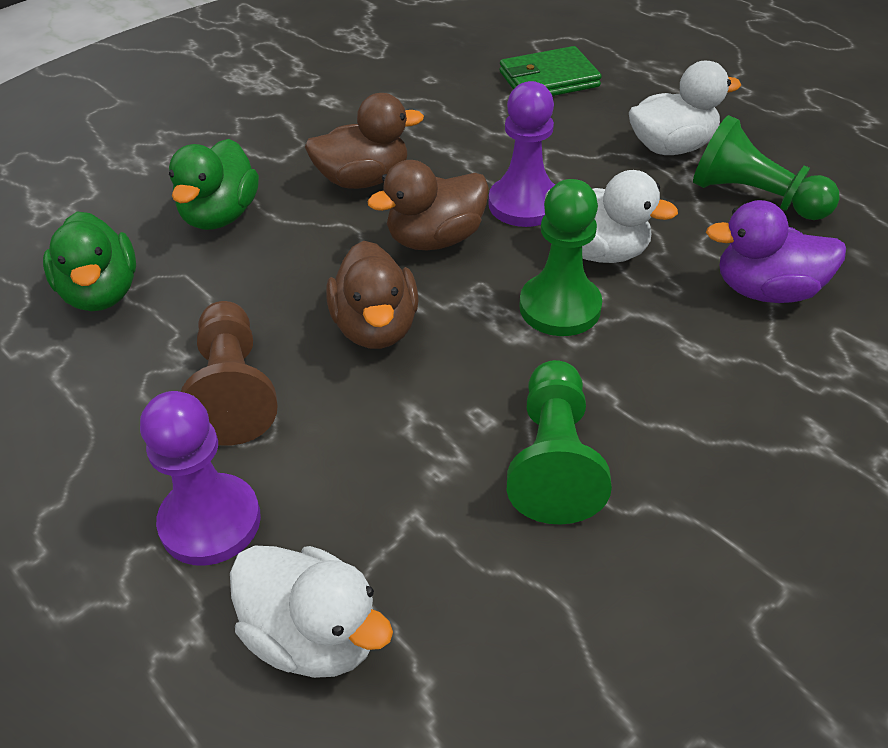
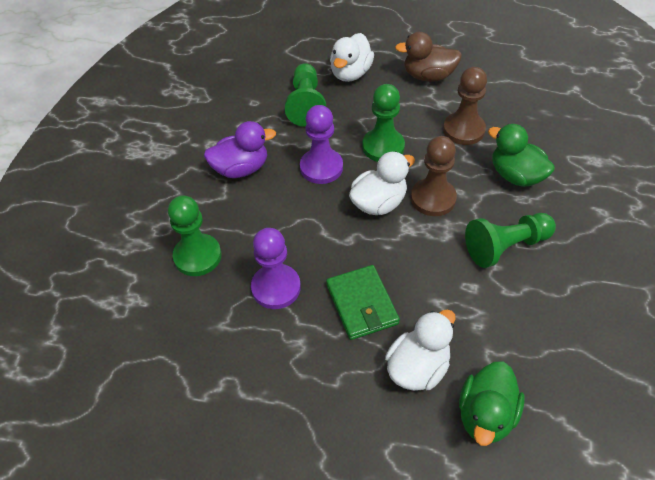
brown duck: 3 -> 1
brown pawn: 1 -> 2
green pawn: 3 -> 4

